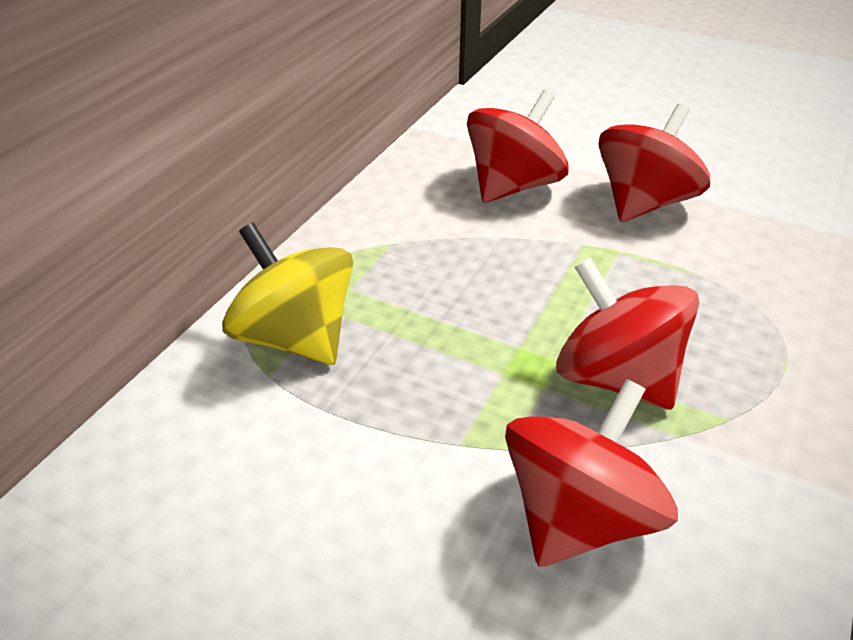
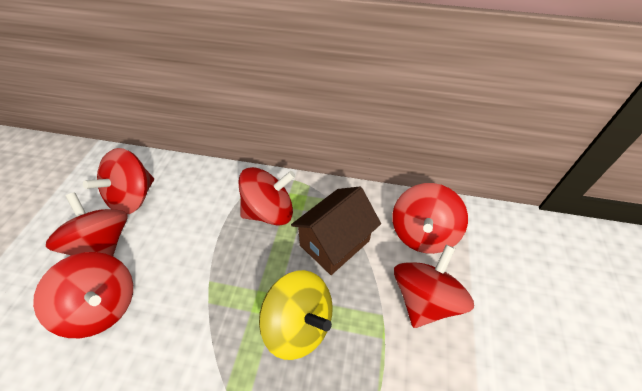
brown house: 0 -> 1
red spinning top: 4 -> 6

